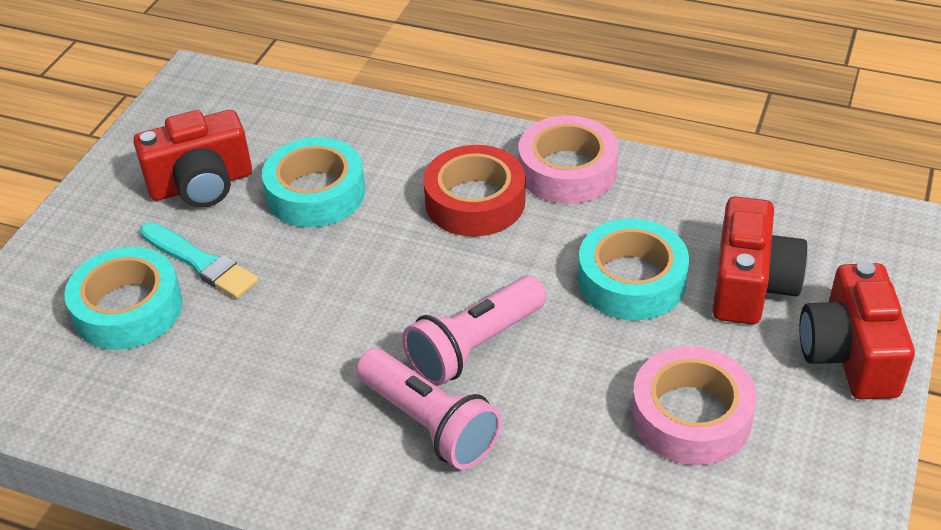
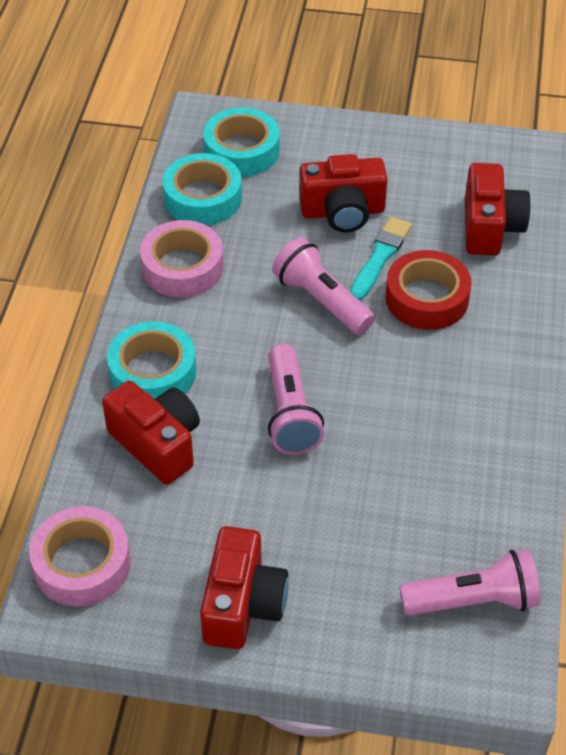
pink flashlight: 2 -> 3
red camera: 3 -> 4

